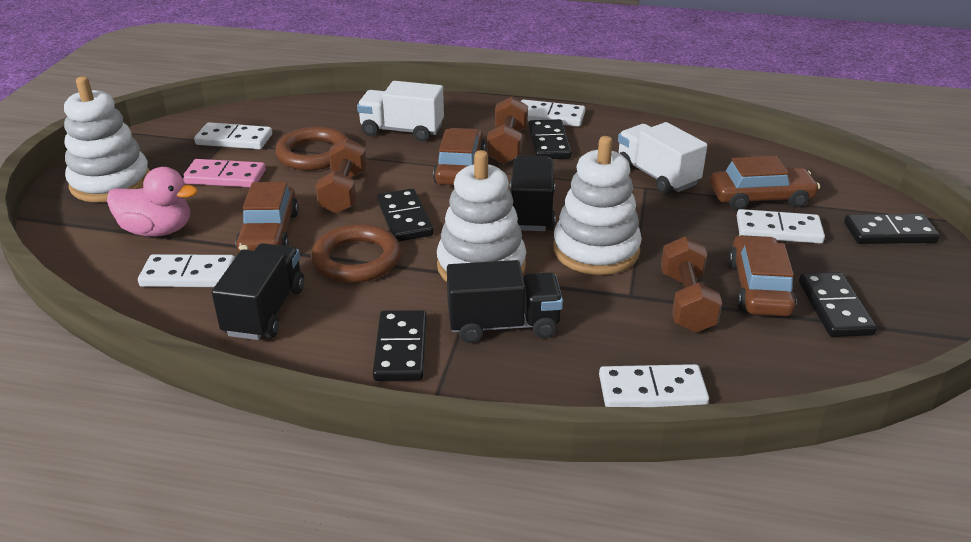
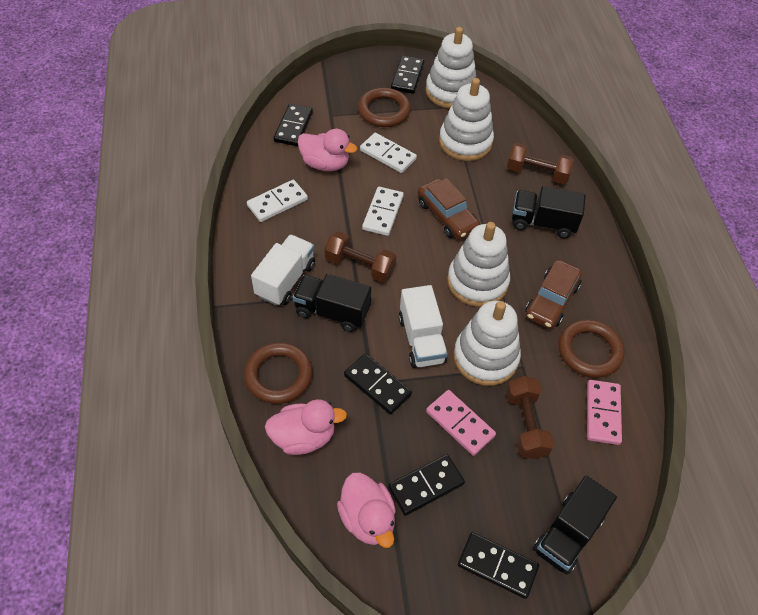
brown car: 4 -> 2
brown ring: 2 -> 3
pink domino: 1 -> 2
pink duck: 1 -> 3
white domino: 5 -> 3
white stacking toy: 3 -> 4

